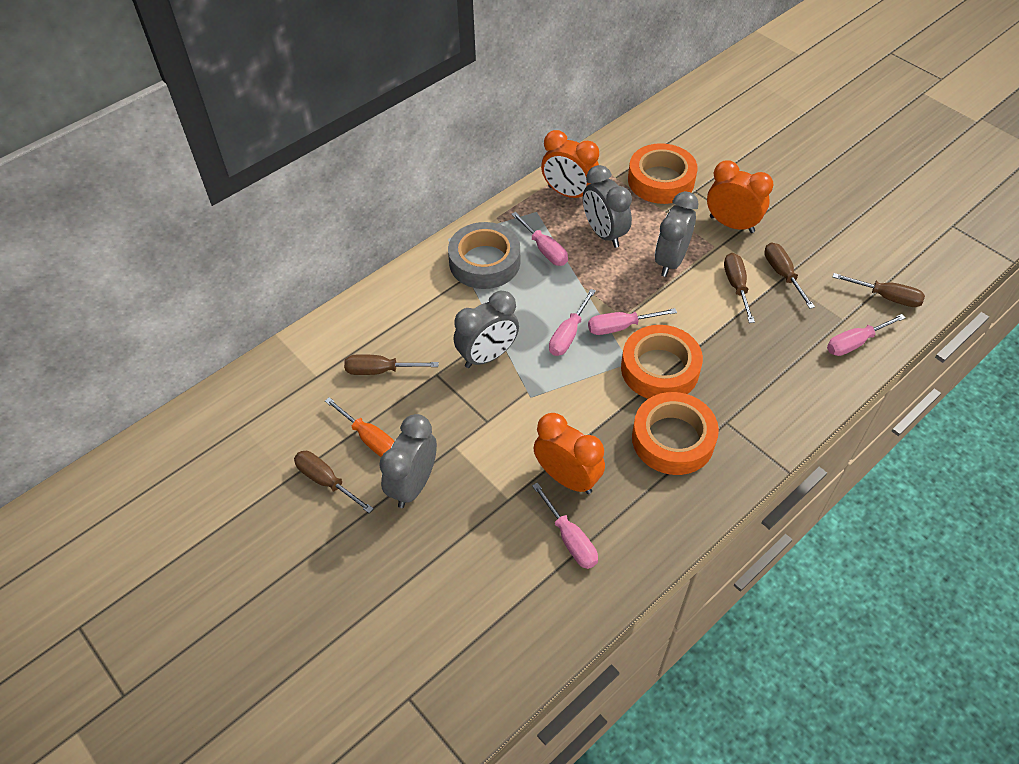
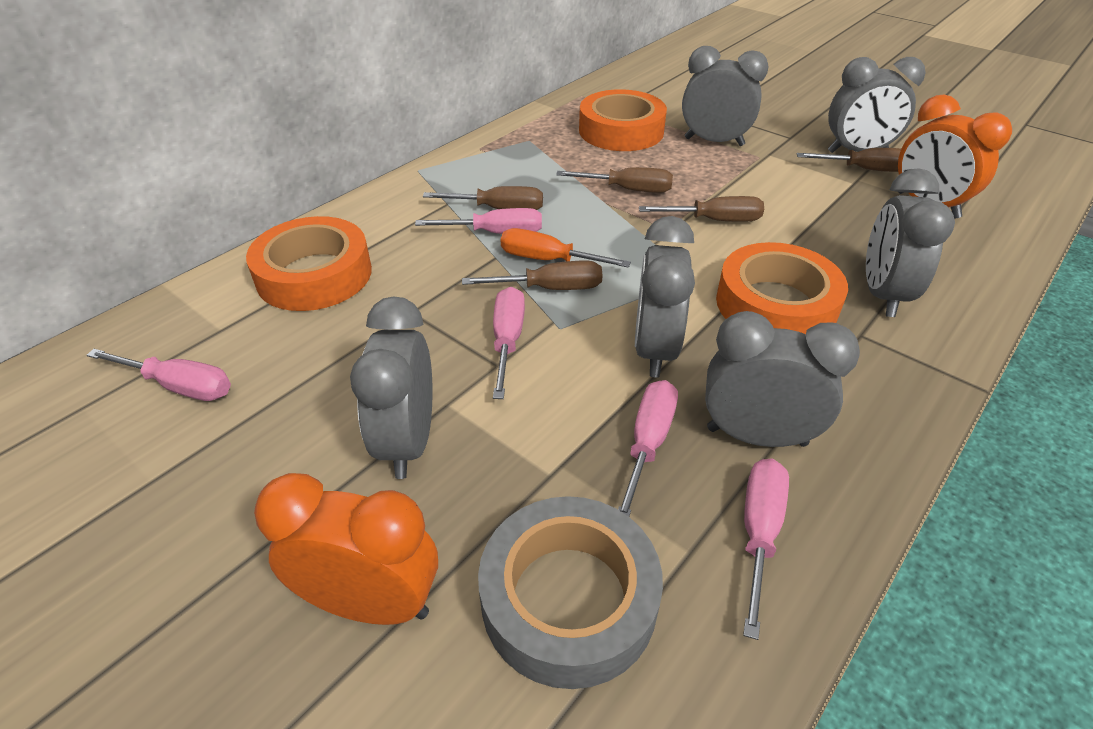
grey clock: 4 -> 6
orange clock: 3 -> 2

